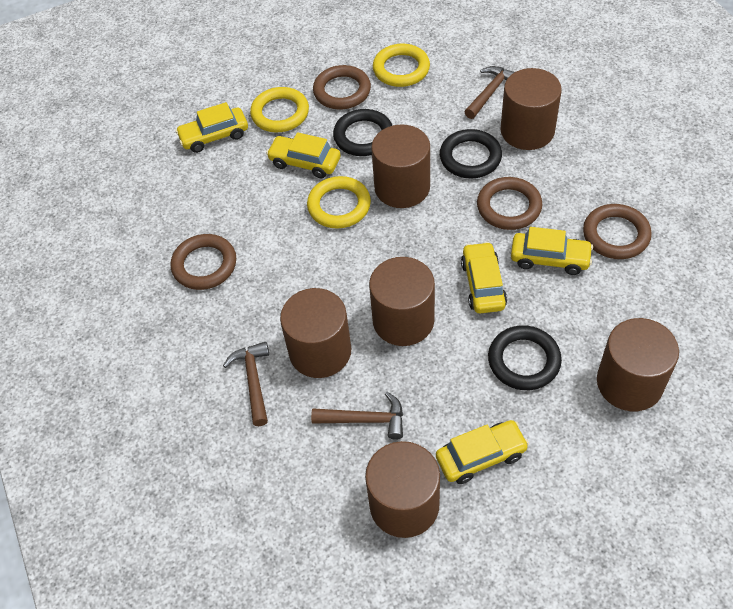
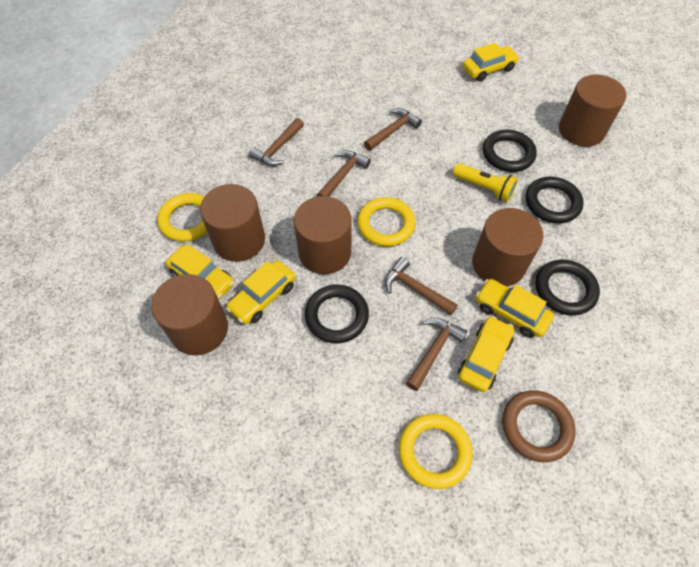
black ring: 3 -> 4
brown cylinder: 6 -> 5
brown hammer: 3 -> 5
brown ring: 4 -> 1
yellow flashlight: 0 -> 1

